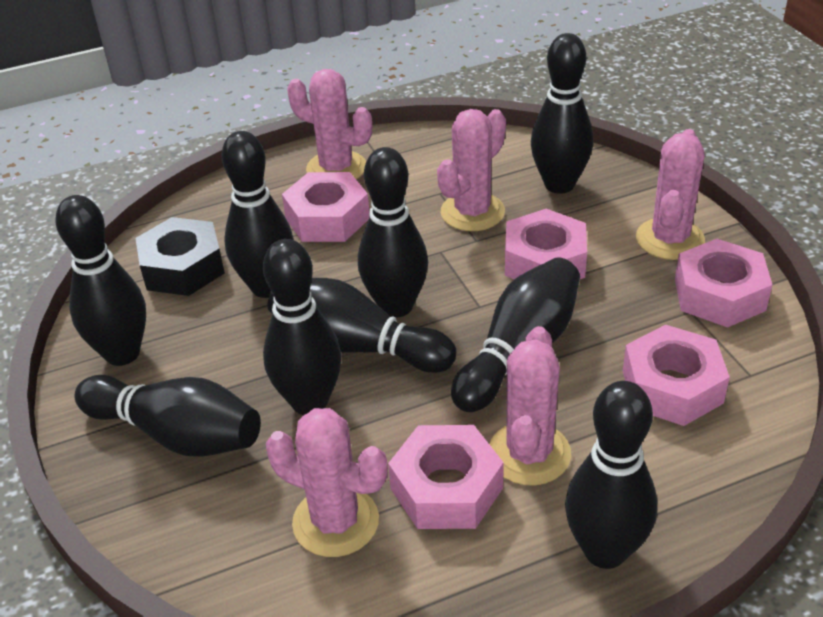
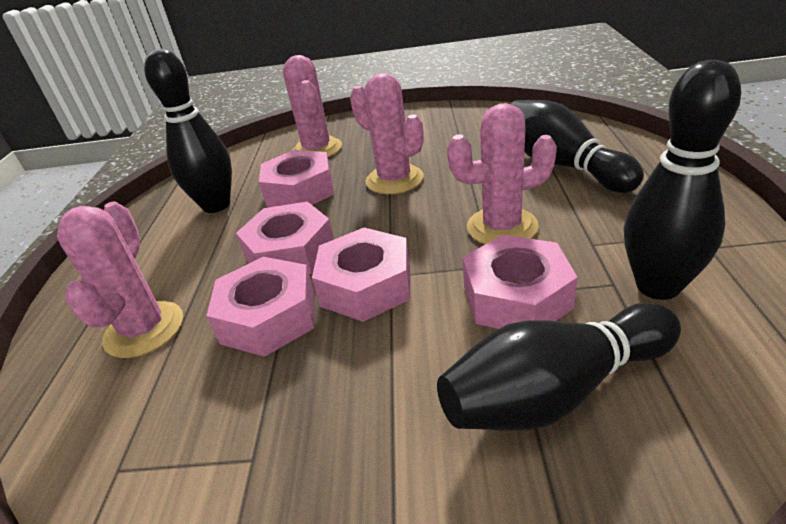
black bowling pin: 9 -> 4
black nut: 1 -> 0
pink cactus: 5 -> 4

